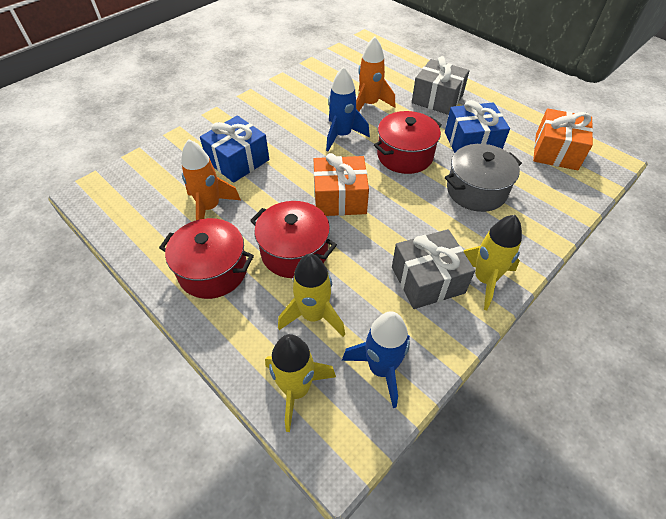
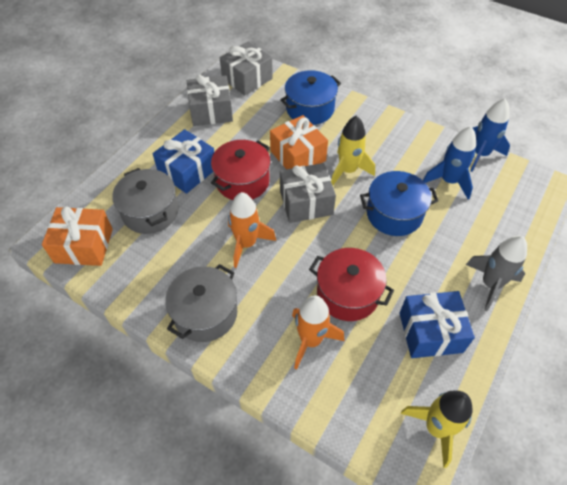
blue pot: 0 -> 2
grey gift: 2 -> 3
grey pot: 1 -> 2
grey rocket: 0 -> 1
red pot: 3 -> 2
yellow rocket: 3 -> 2

